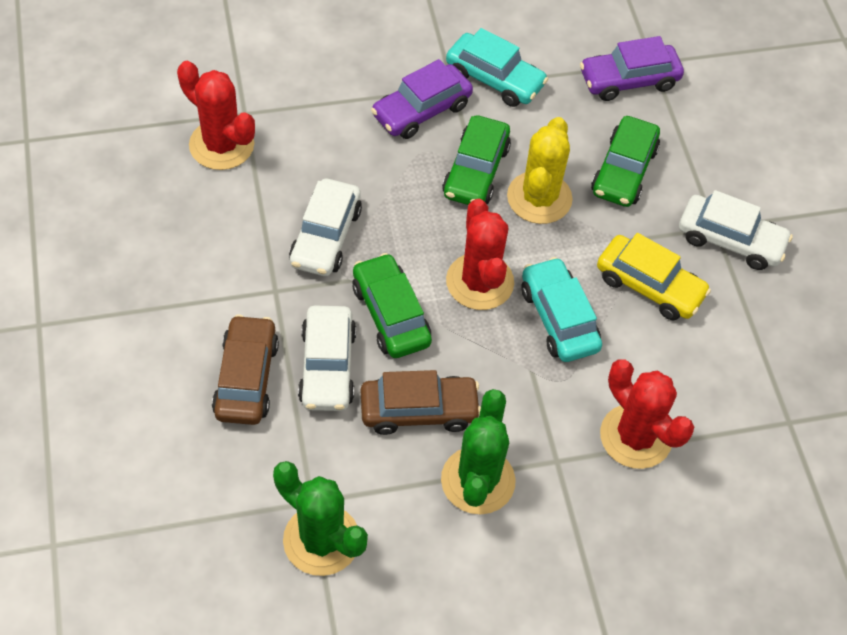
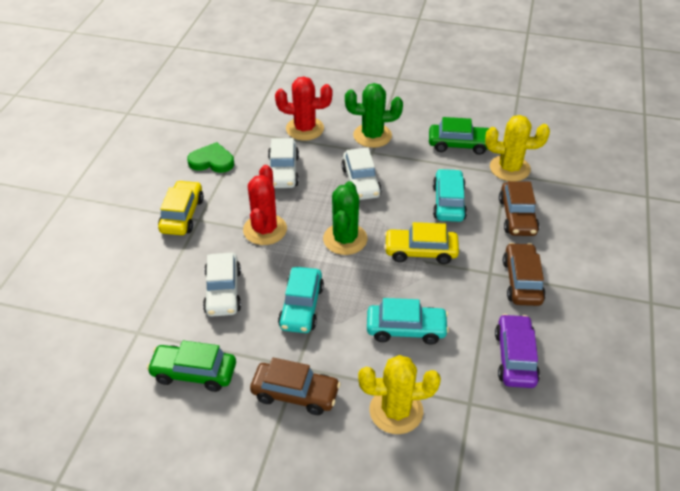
brown car: 2 -> 3
green car: 3 -> 2
green heart: 0 -> 1
purple car: 2 -> 1
red cactus: 3 -> 2
turquoise car: 2 -> 3
yellow cactus: 1 -> 2
yellow car: 1 -> 2

